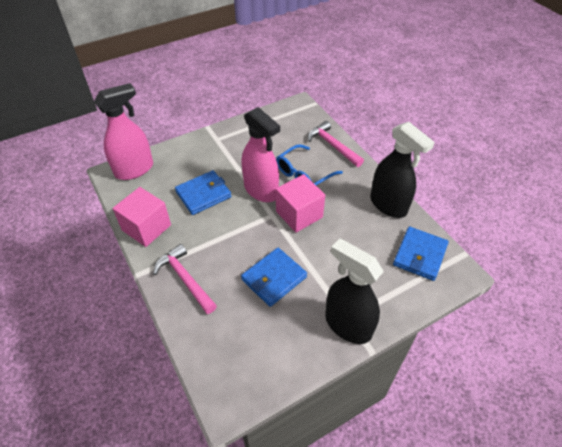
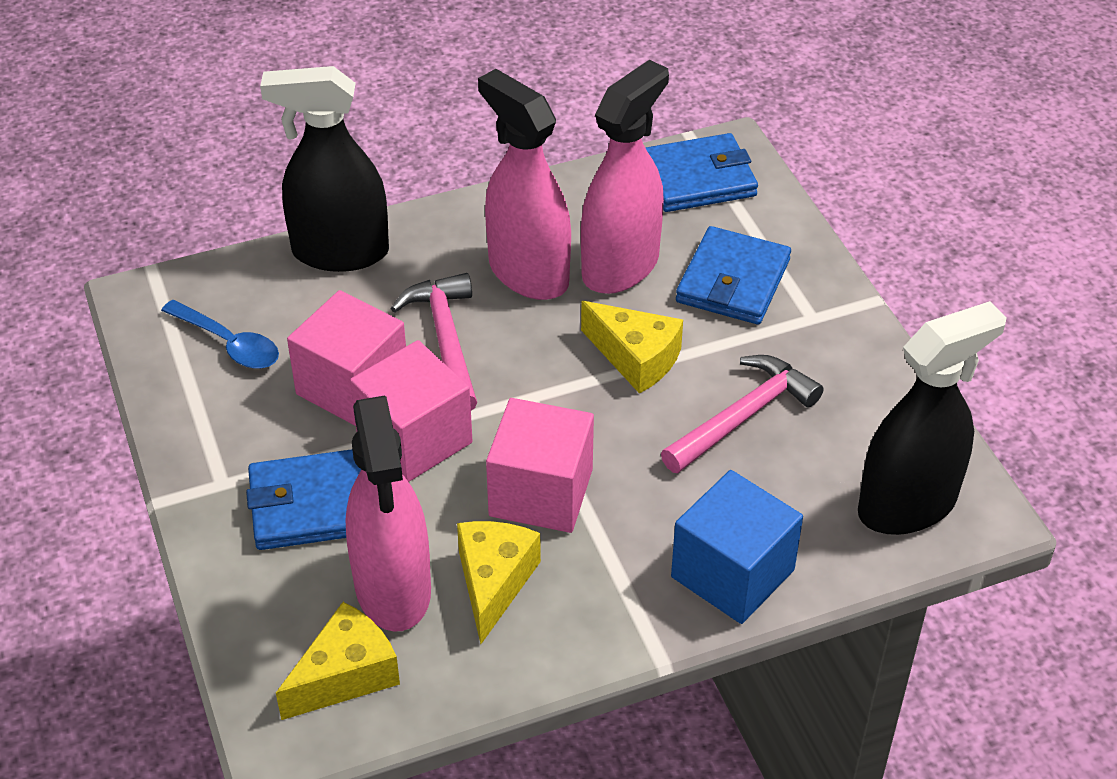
blue cube: 0 -> 1
blue glasses: 1 -> 0
blue spoon: 0 -> 1
pink cube: 2 -> 3
pink spray bottle: 2 -> 3
yellow cheese: 0 -> 3

